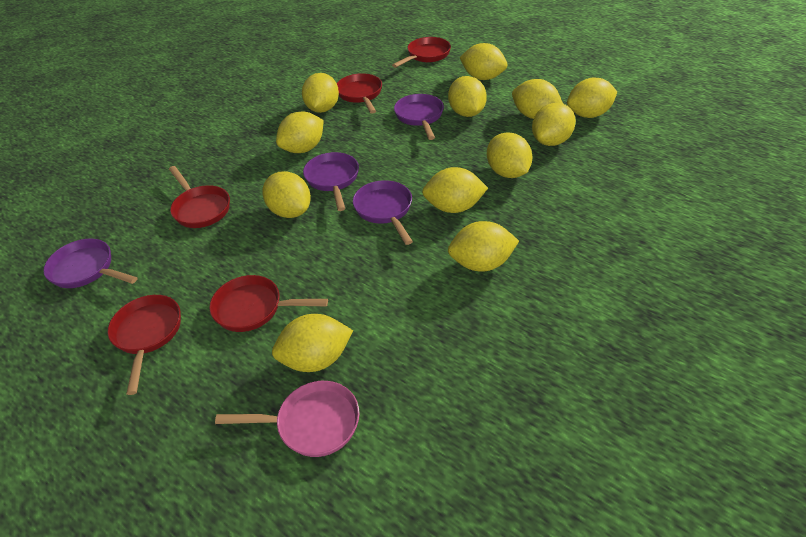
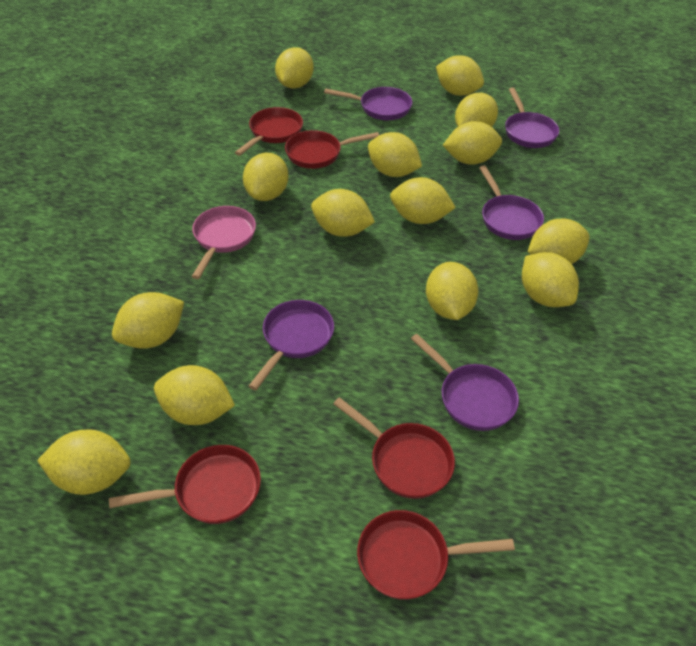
purple pan: 4 -> 5
yellow lemon: 12 -> 14

